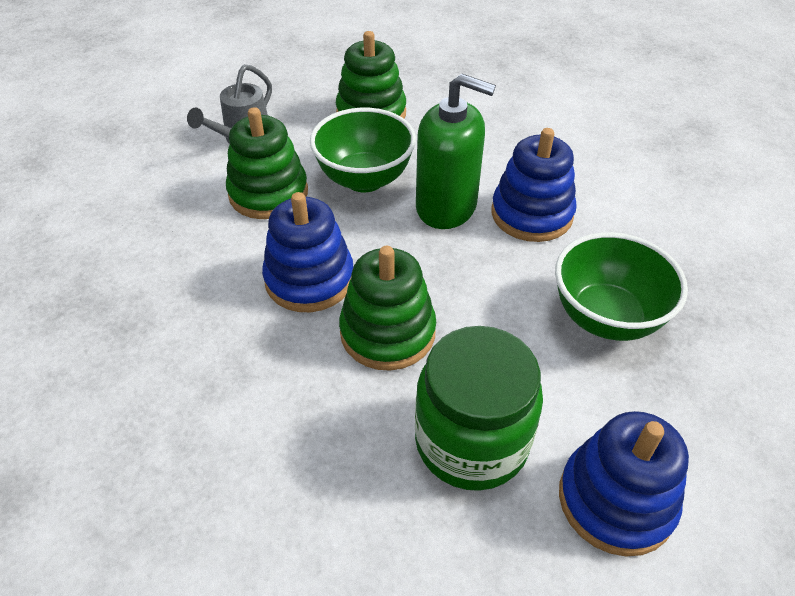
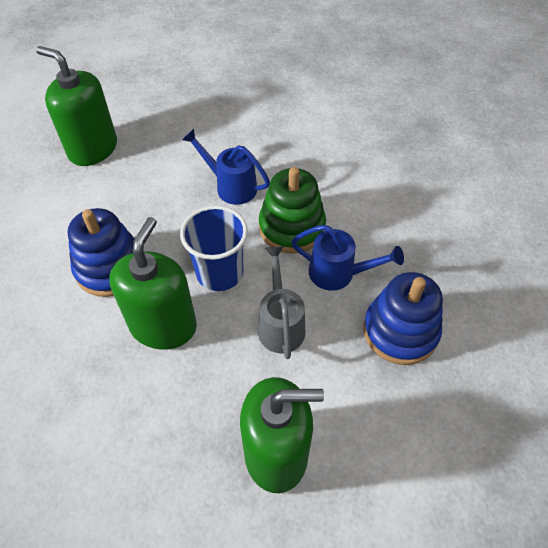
blue cup: 0 -> 1
blue stacking toy: 3 -> 2
blue watering can: 0 -> 2
green bowl: 2 -> 0
green jar: 1 -> 0
green soap dispenser: 1 -> 3
green stacking toy: 3 -> 1

